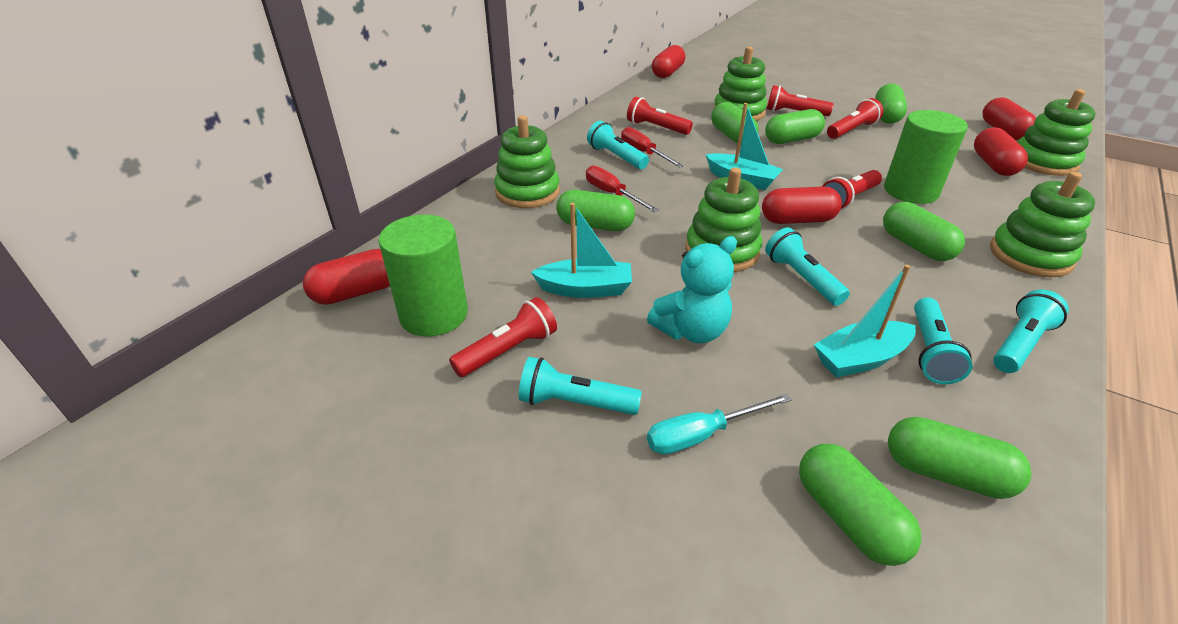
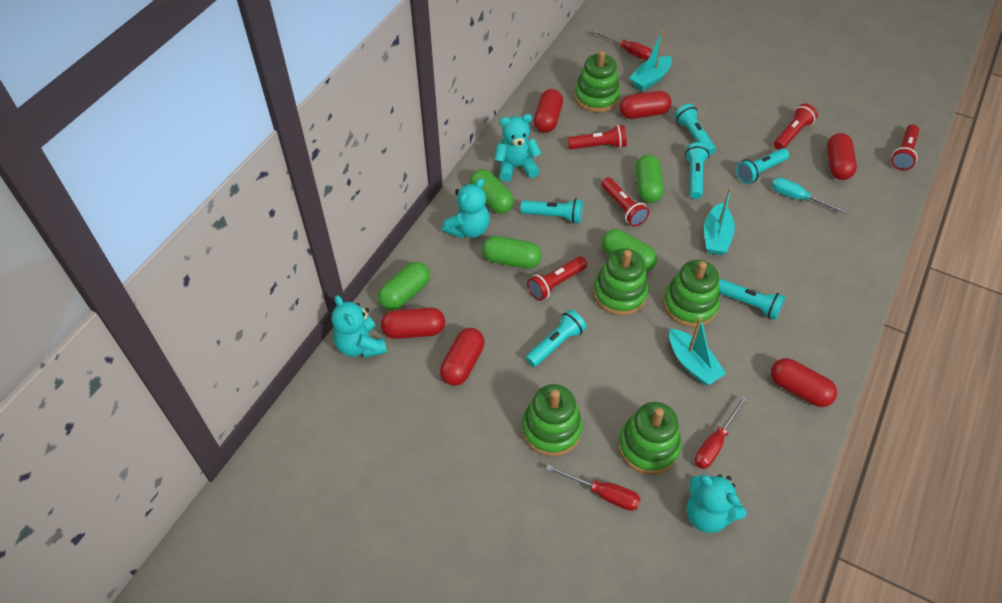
green capsule: 7 -> 5
green cylinder: 2 -> 0
red capsule: 5 -> 6
red screwdriver: 2 -> 3
turquoise flashlight: 5 -> 6
turquoise teddy bear: 1 -> 4

